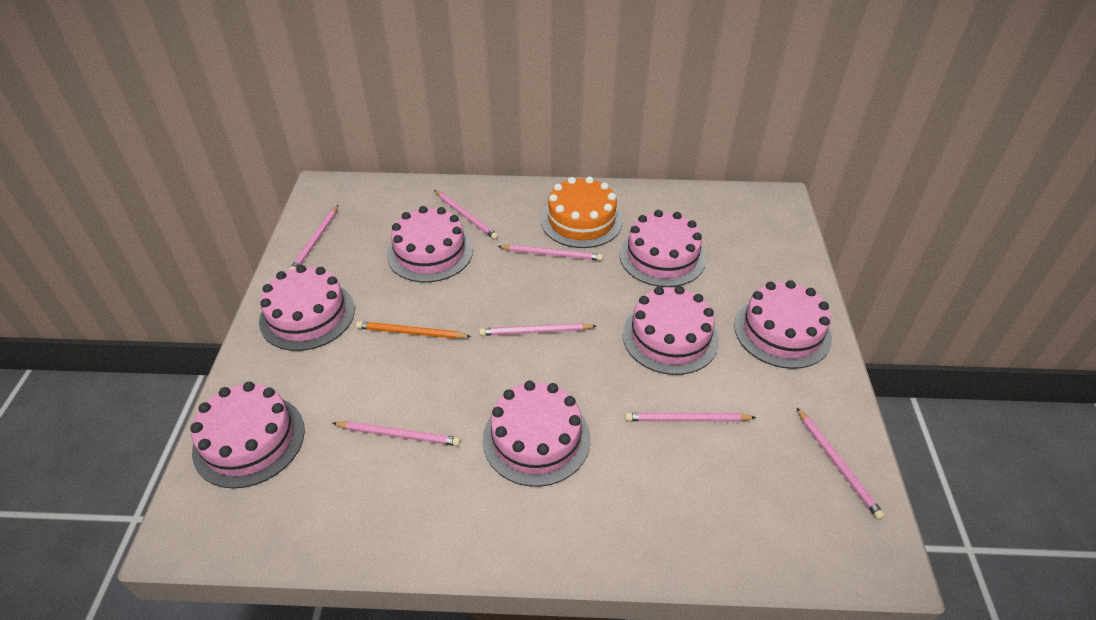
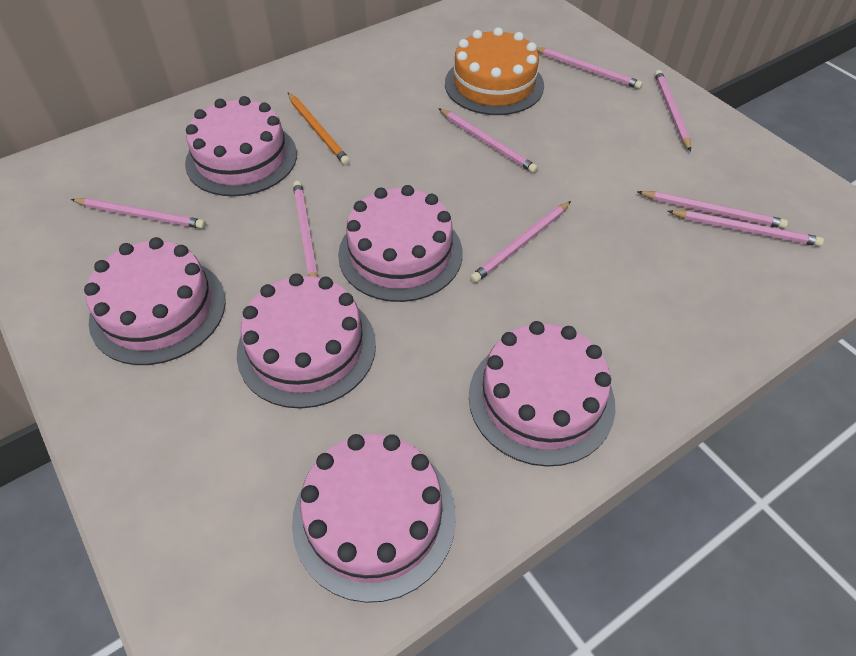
pink cake: 7 -> 6
pink pencil: 7 -> 8

